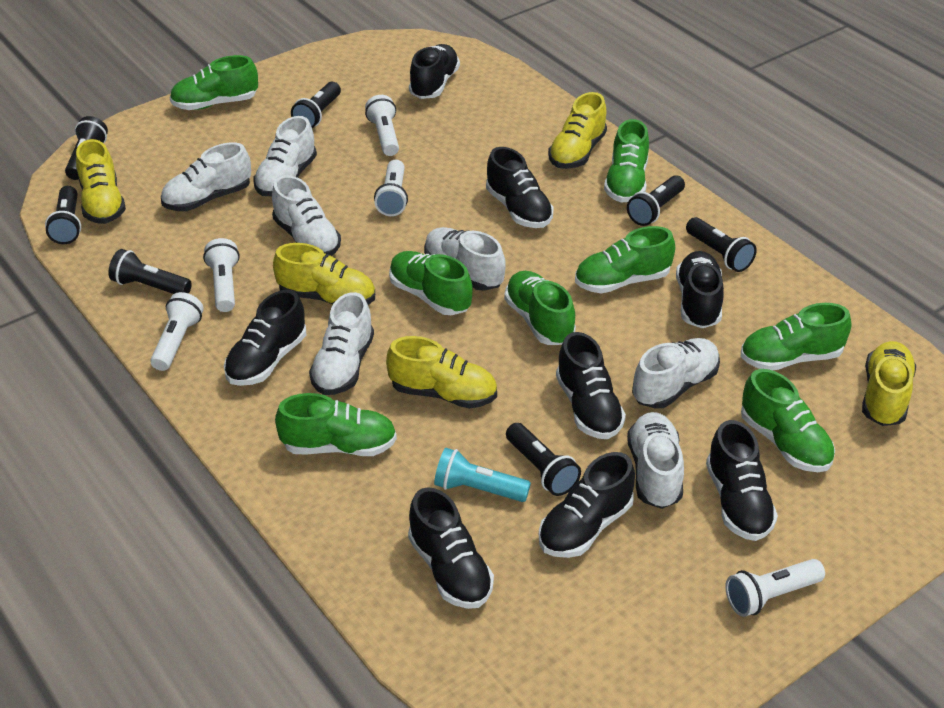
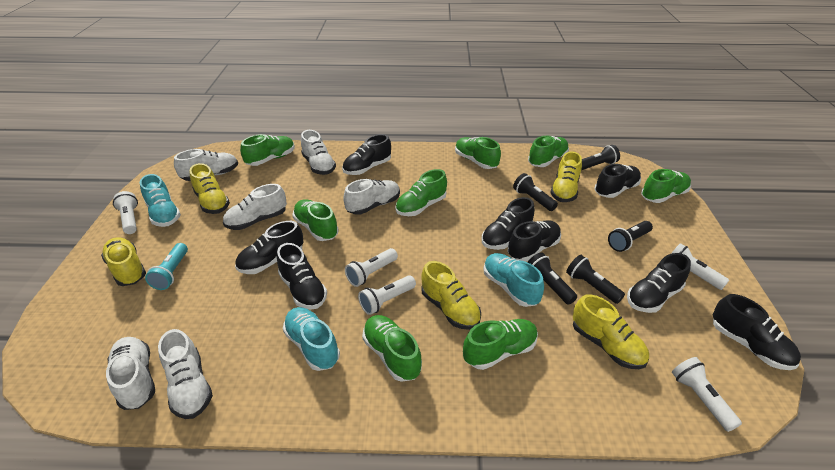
black flashlight: 7 -> 5
turquoise shoe: 0 -> 3
white shoe: 7 -> 6

